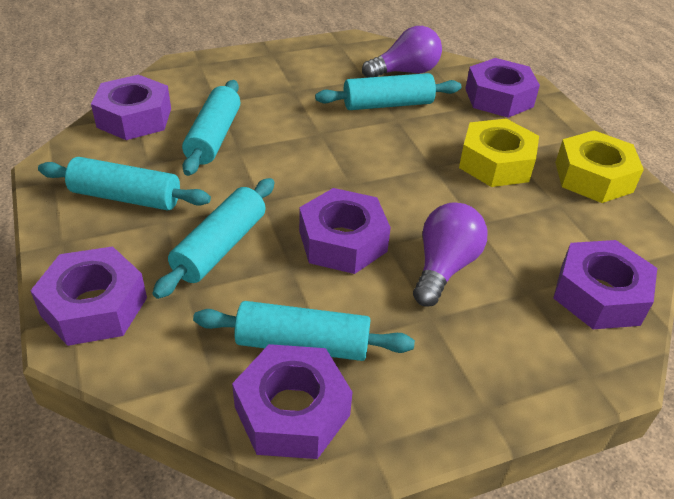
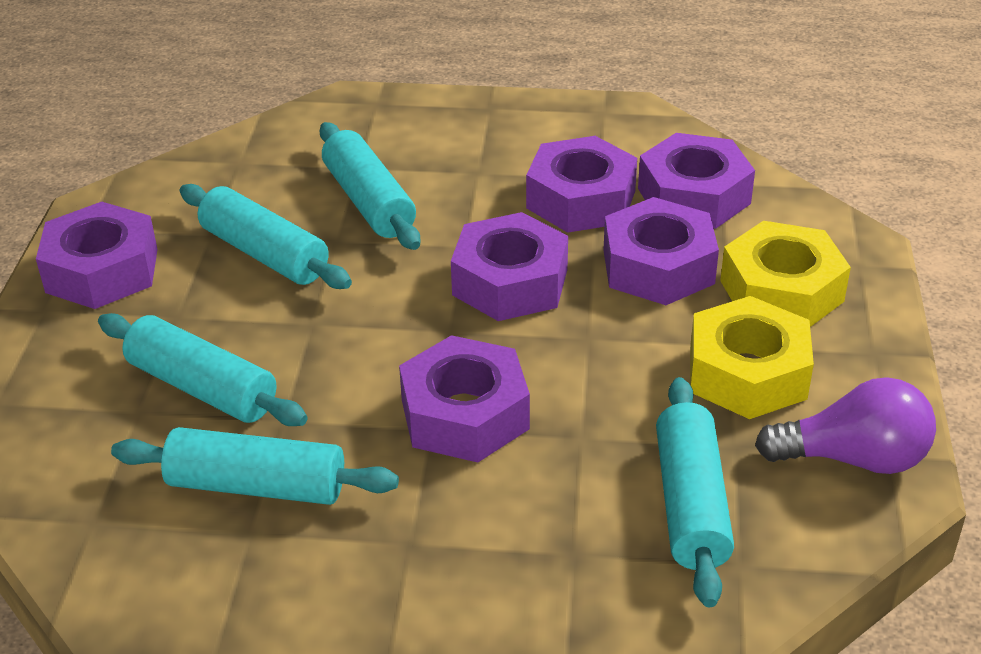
purple light bulb: 2 -> 1

